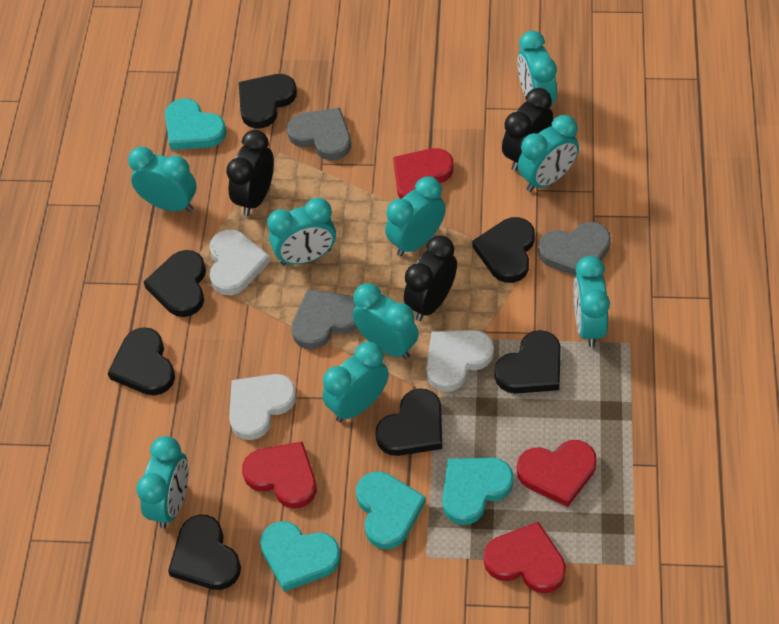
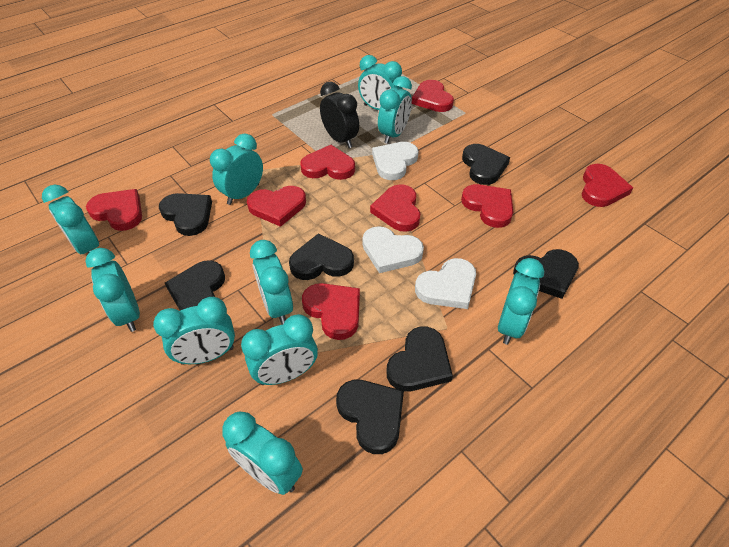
black clock: 3 -> 1
grey heart: 3 -> 0
red heart: 4 -> 8
turquoise clock: 9 -> 10
turquoise heart: 4 -> 0

